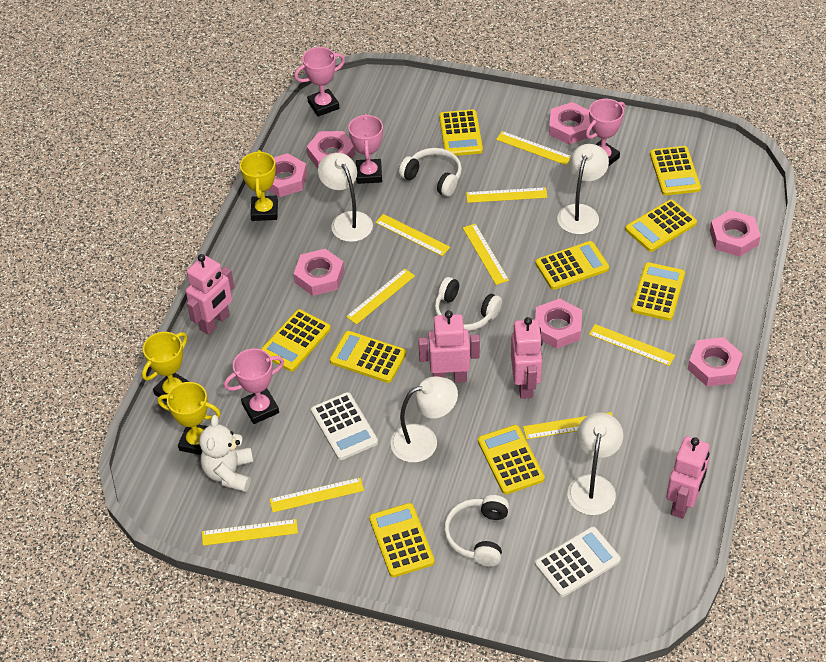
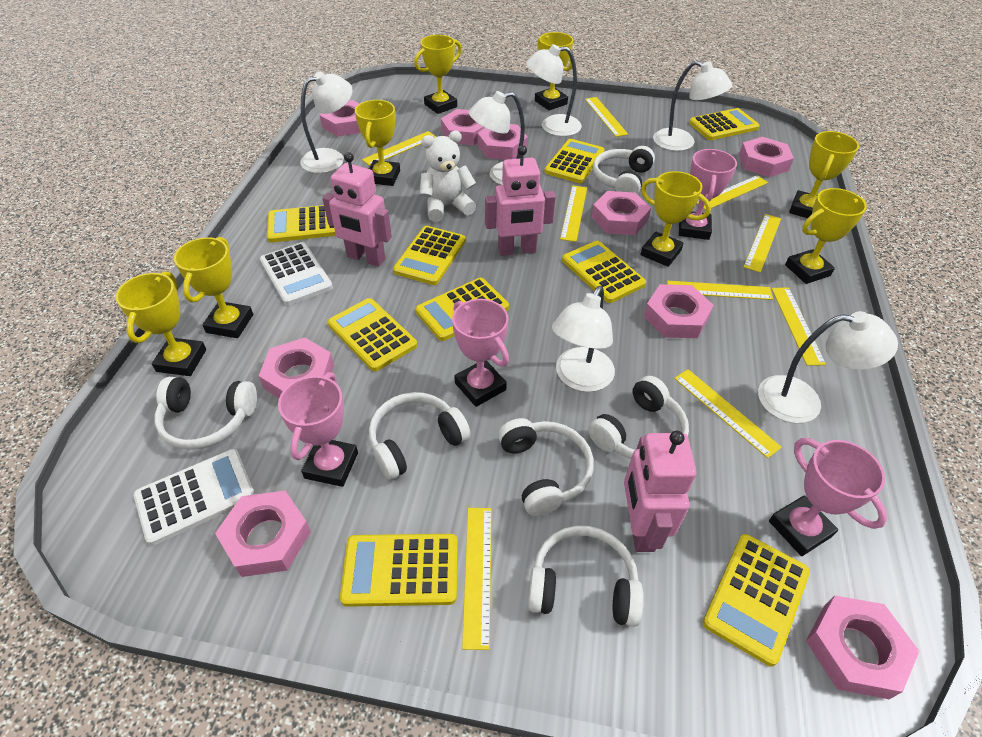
pink nut: 7 -> 9
pink robot: 4 -> 3
white headphones: 3 -> 6
white lamp: 4 -> 6
yellow trophy: 3 -> 8

